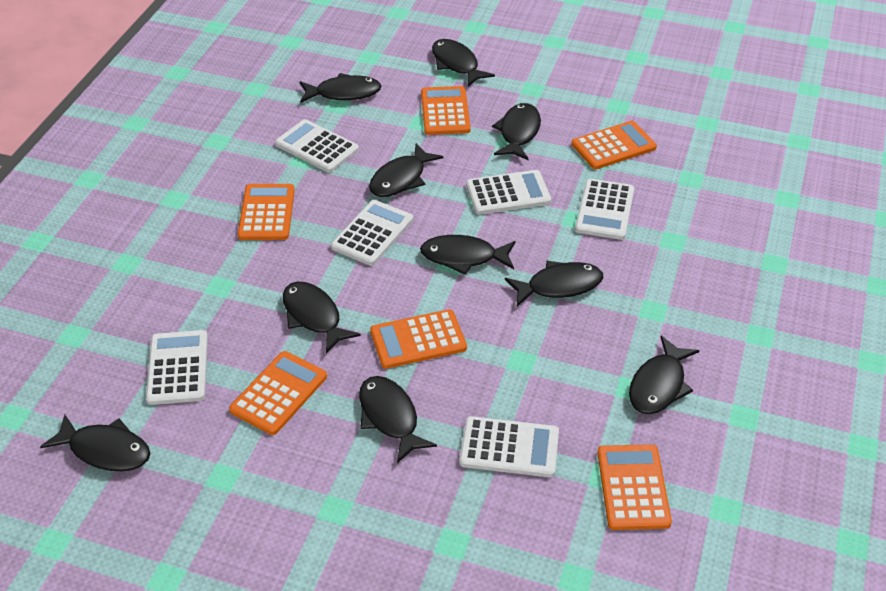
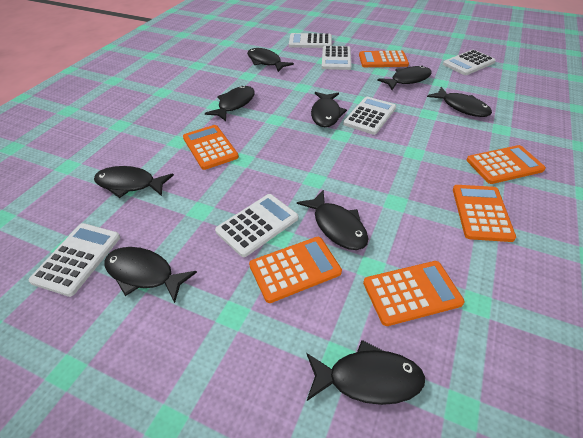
black fish: 10 -> 9

